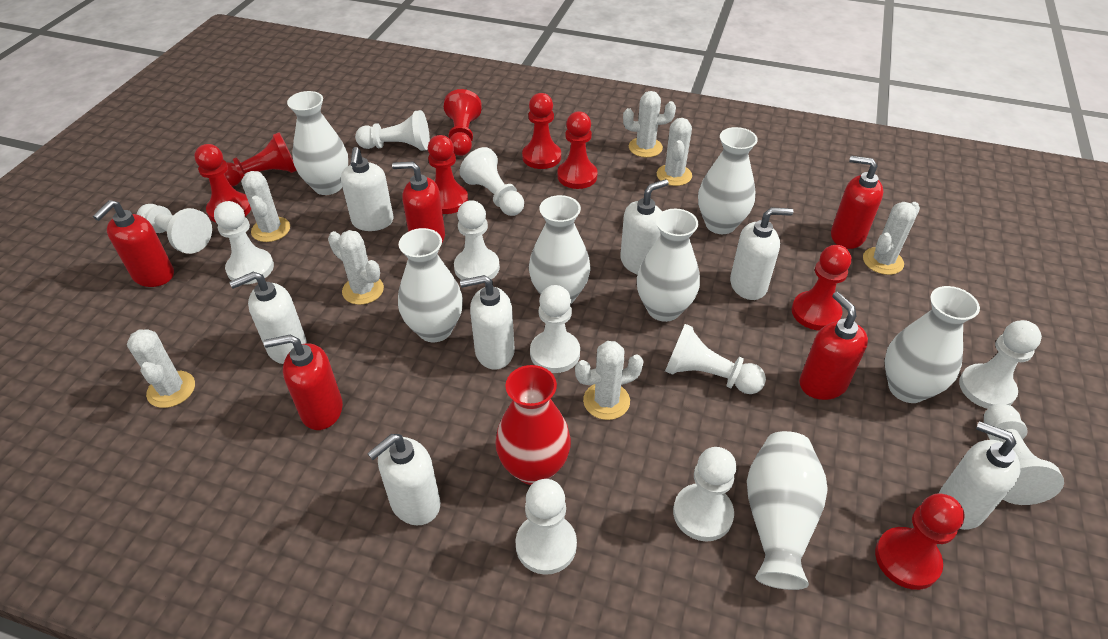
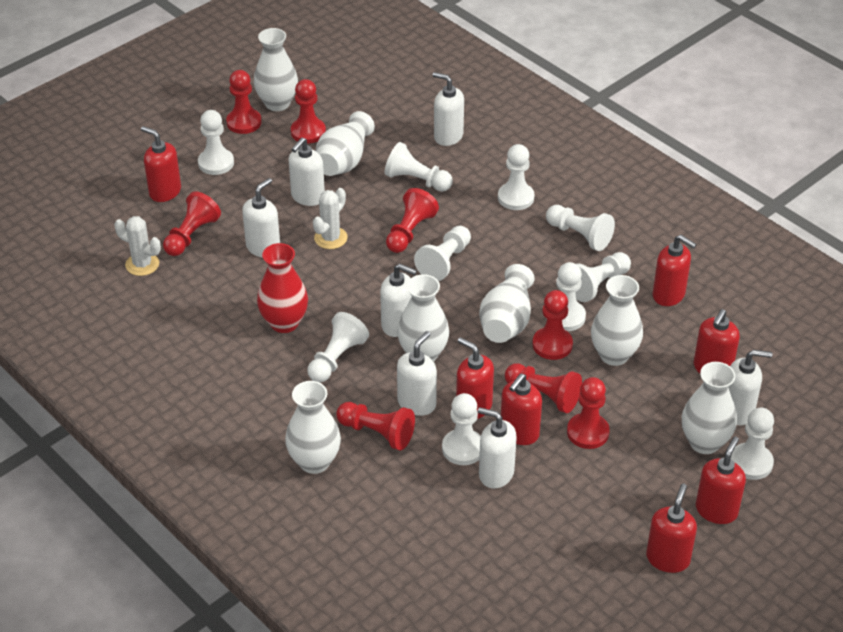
red soap dispenser: 5 -> 7
white cactus: 7 -> 2
white pawn: 11 -> 10

